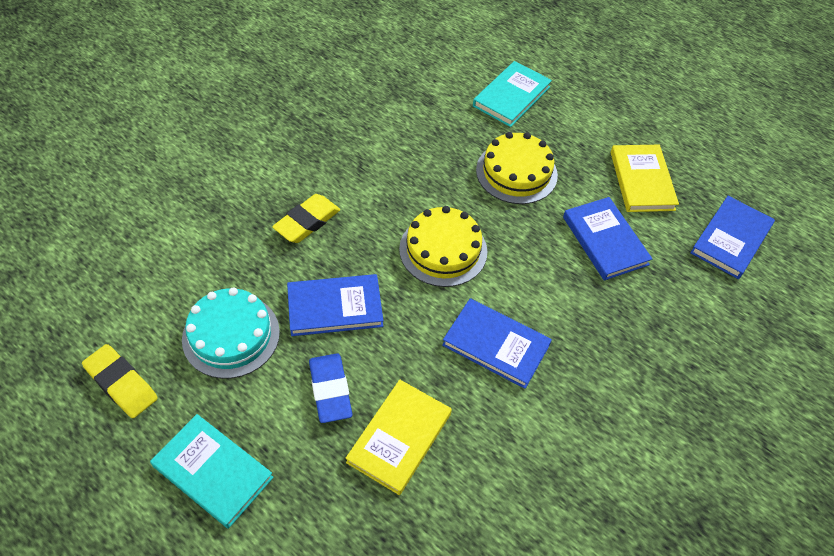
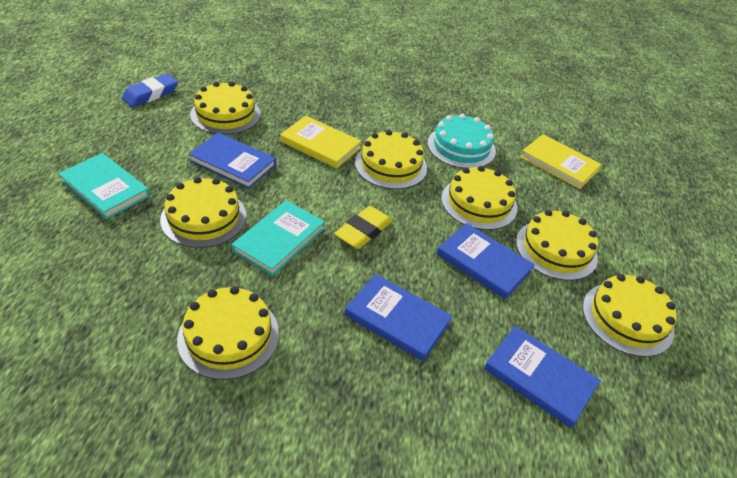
yellow cake: 2 -> 7
yellow eraser: 2 -> 1

